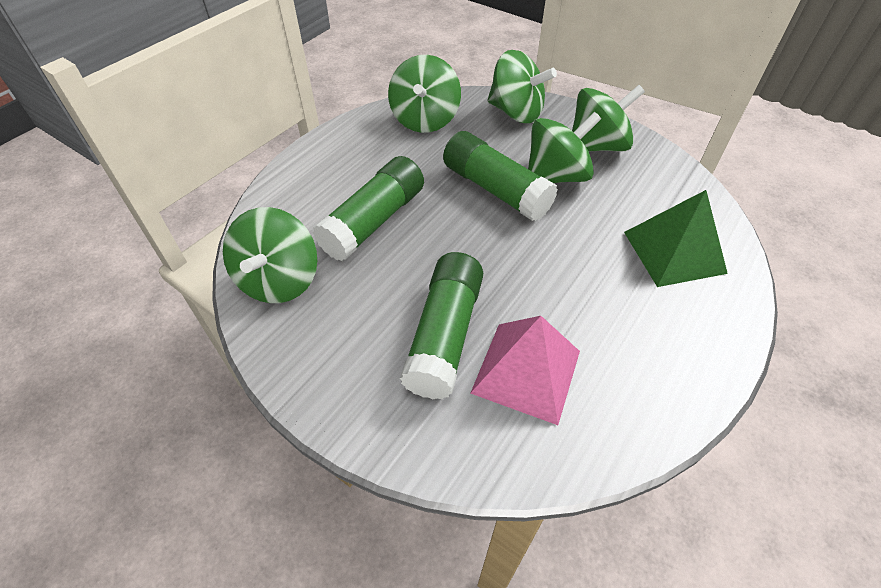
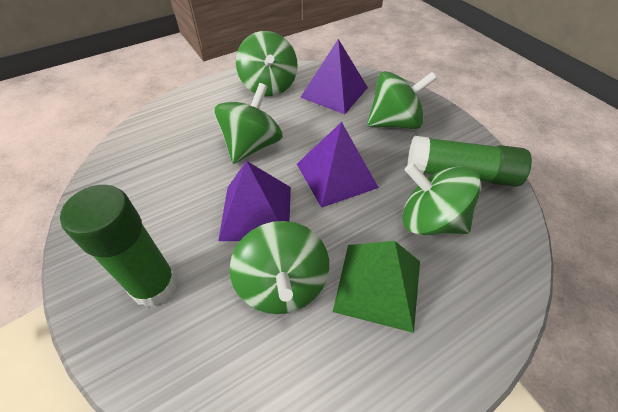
green glue stick: 3 -> 2
pink pyramid: 1 -> 0
purple pyramid: 0 -> 3

